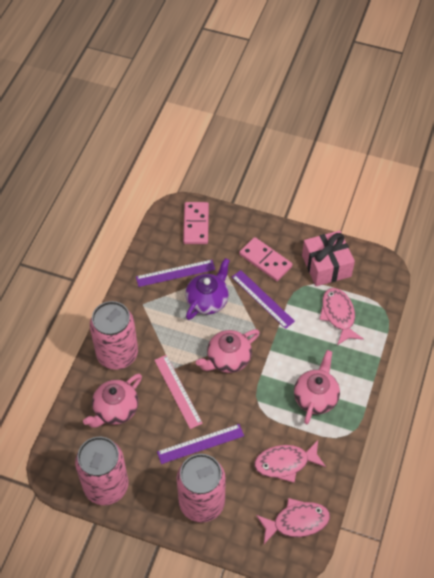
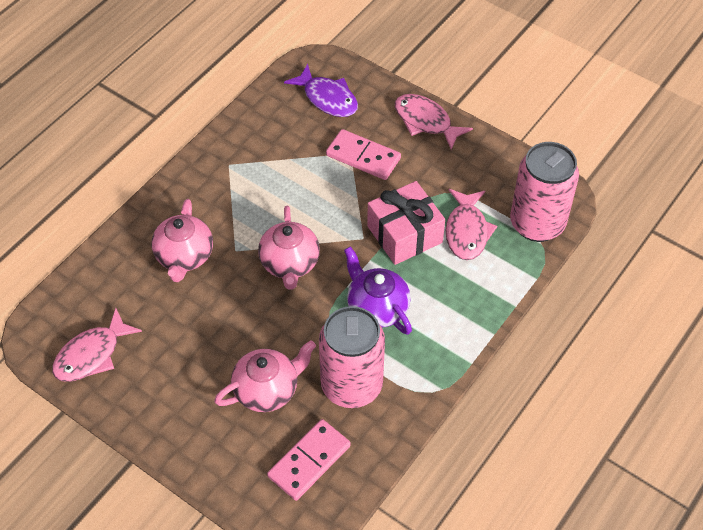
pink can: 3 -> 2
pink ruler: 1 -> 0
purple fish: 0 -> 1
purple ruler: 3 -> 0

